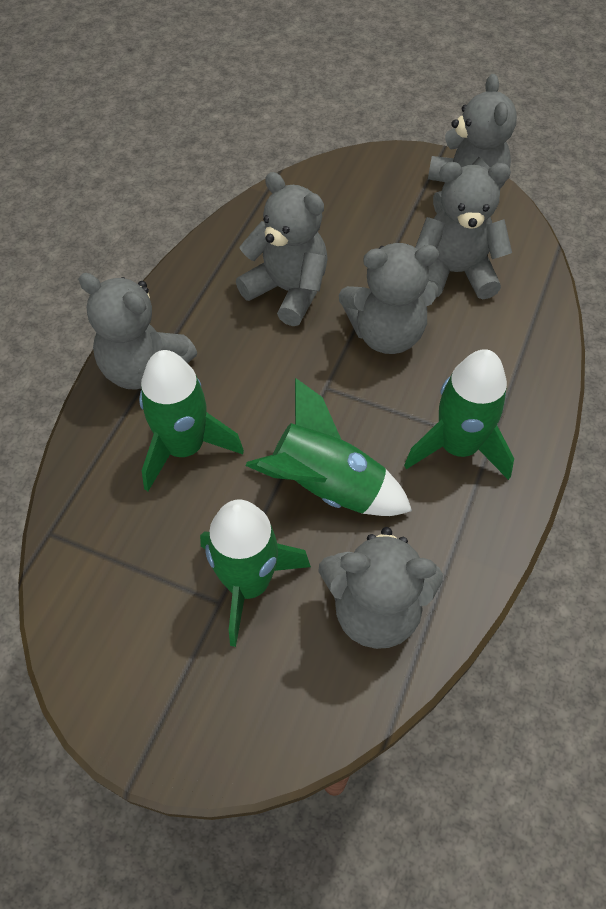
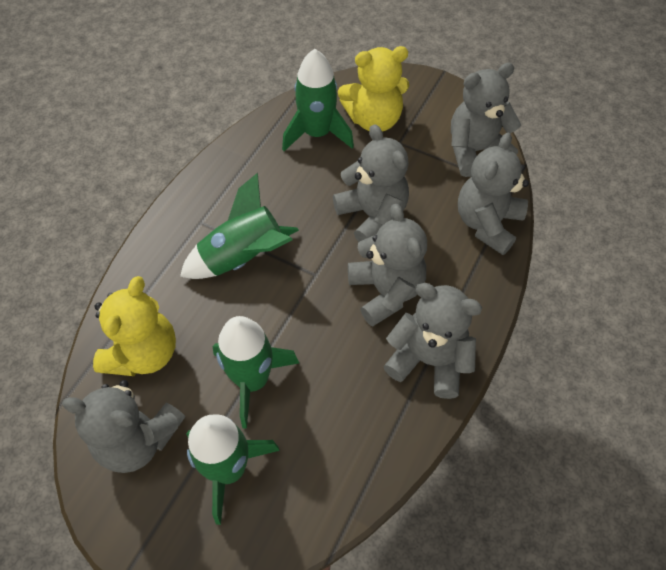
yellow teddy bear: 0 -> 2

